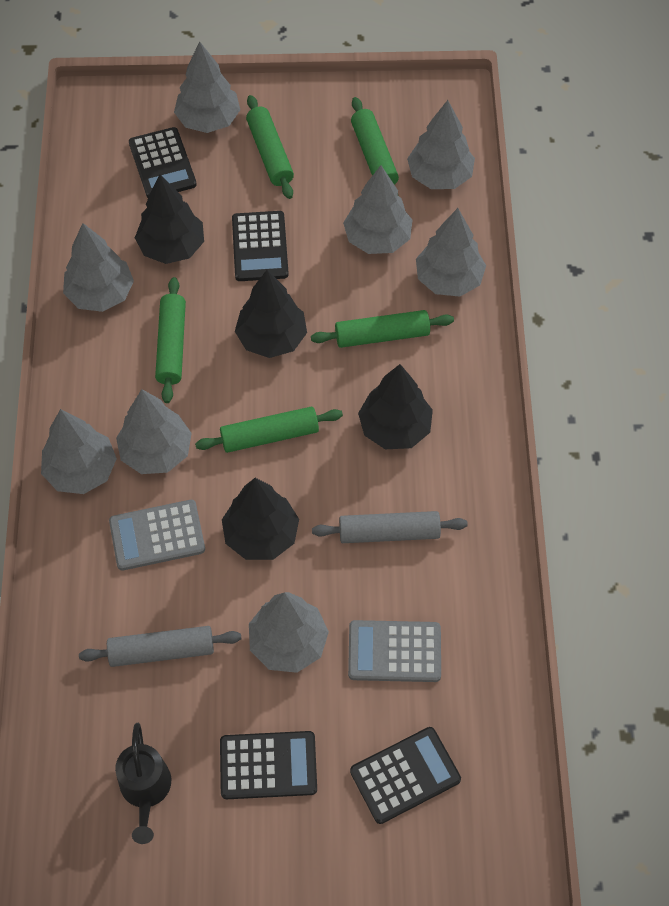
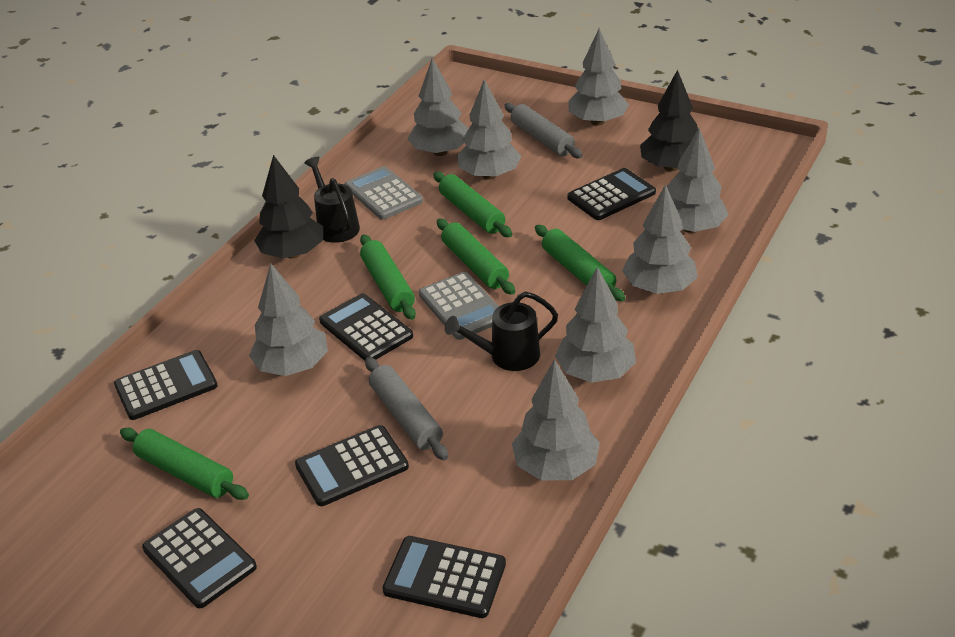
black calculator: 4 -> 6
black tree: 4 -> 2
black watering can: 1 -> 2

